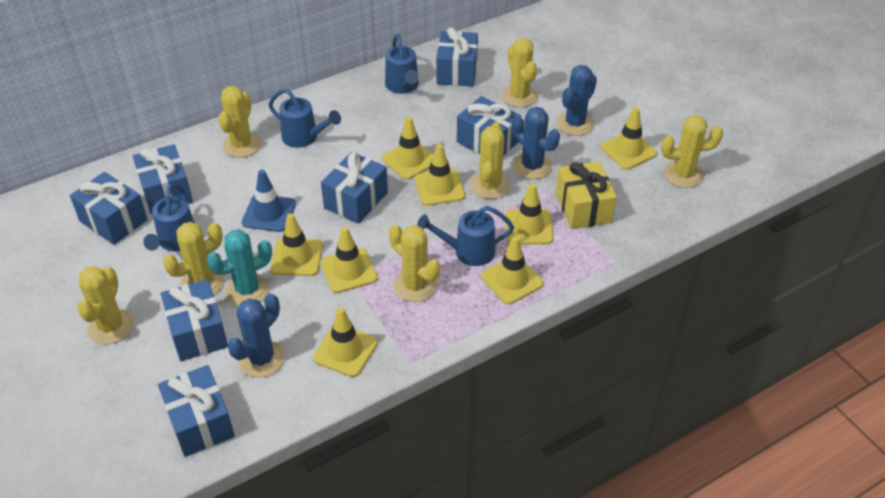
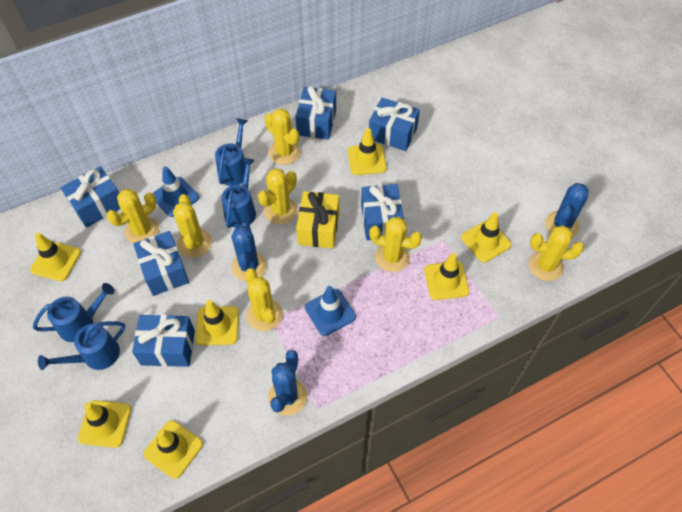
blue gift: 7 -> 6
blue traffic cone: 1 -> 2
turquoise cactus: 1 -> 0
yellow traffic cone: 8 -> 7

